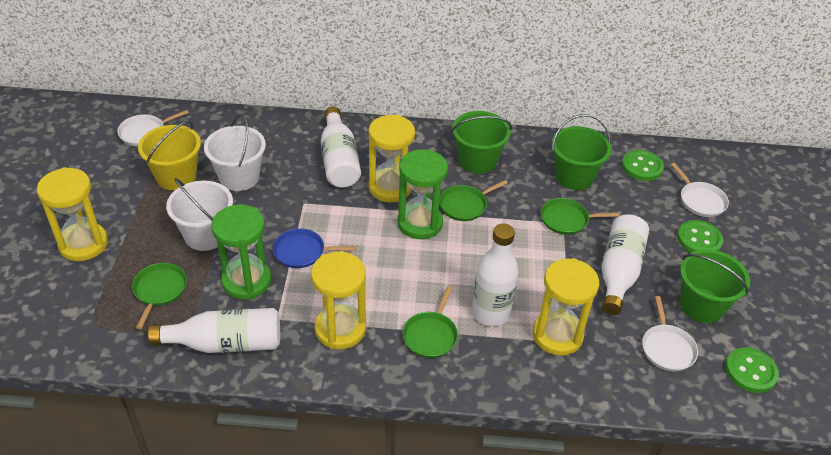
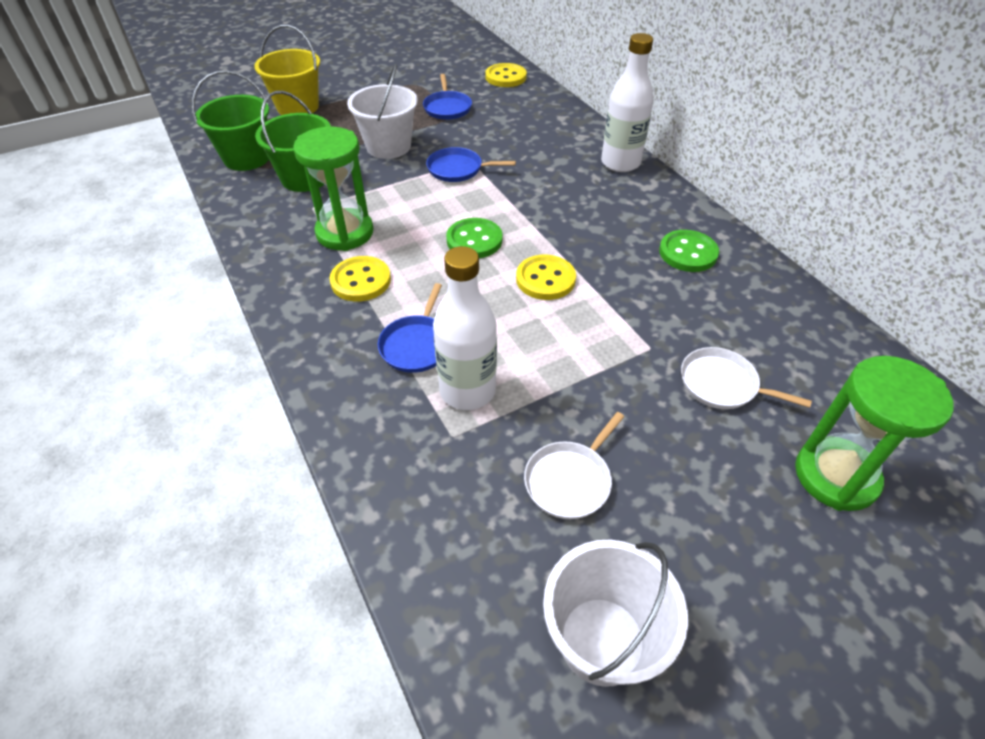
blue pan: 1 -> 3
green bucket: 3 -> 2
green button: 3 -> 2
green pan: 4 -> 0
white bottle: 4 -> 2
white pan: 3 -> 2
yellow button: 0 -> 3
yellow hourglass: 4 -> 0

